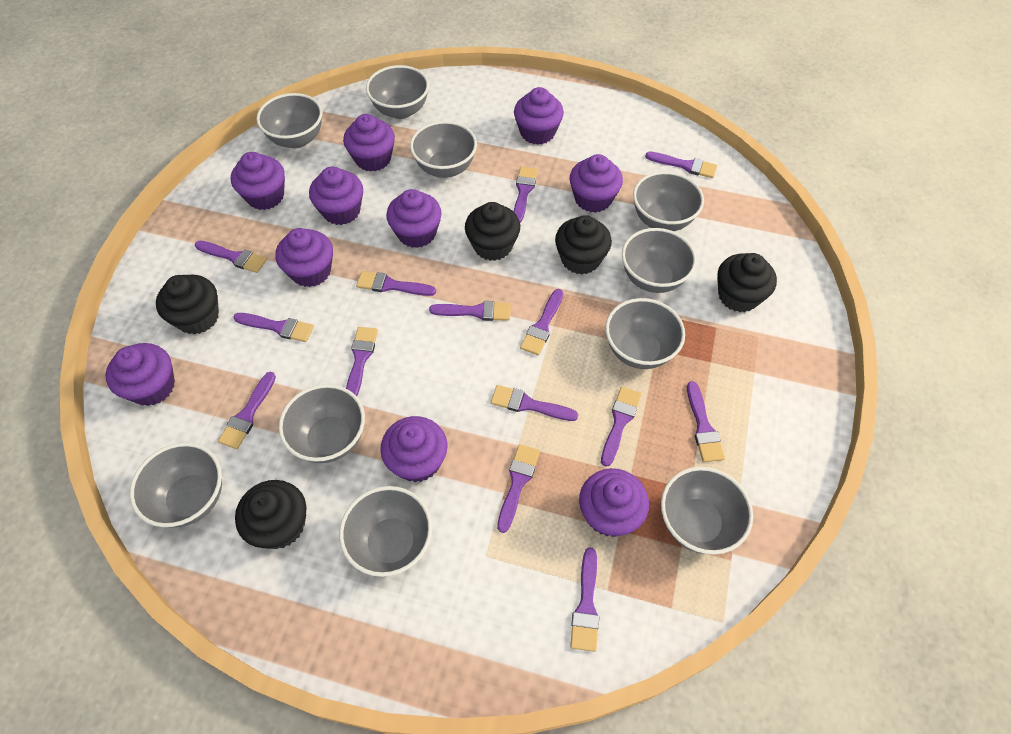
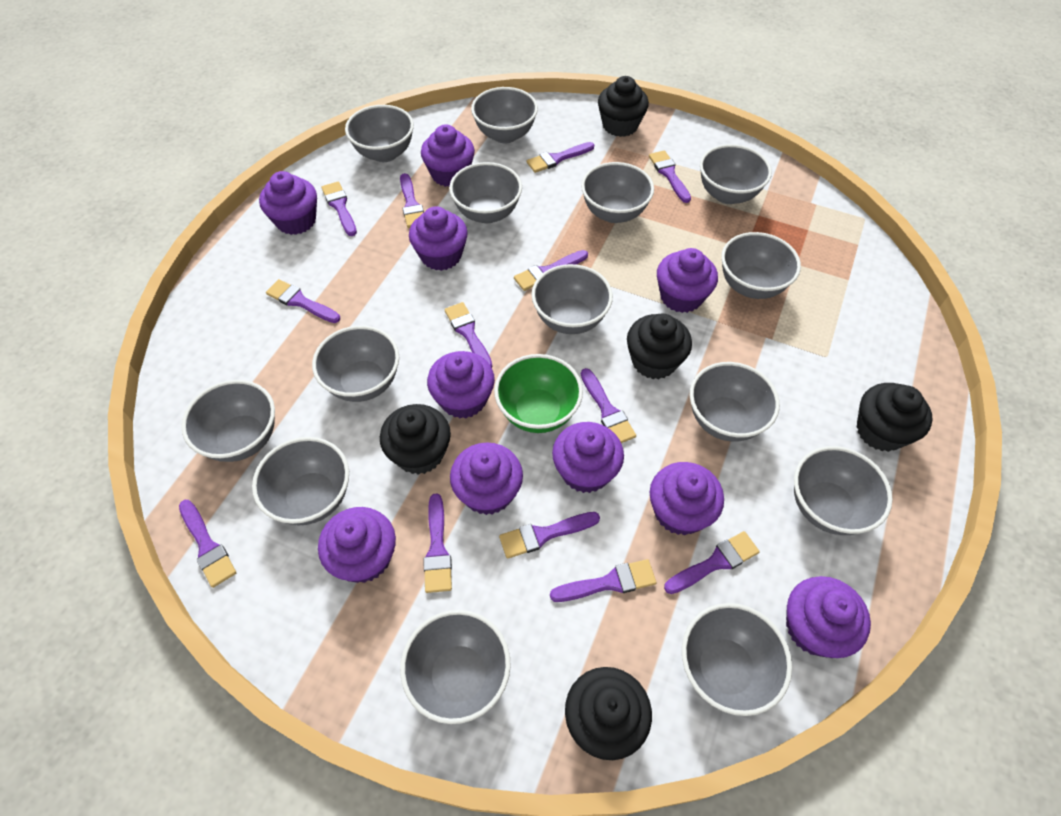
green bowl: 0 -> 1
grey bowl: 10 -> 14
purple brush: 14 -> 13

